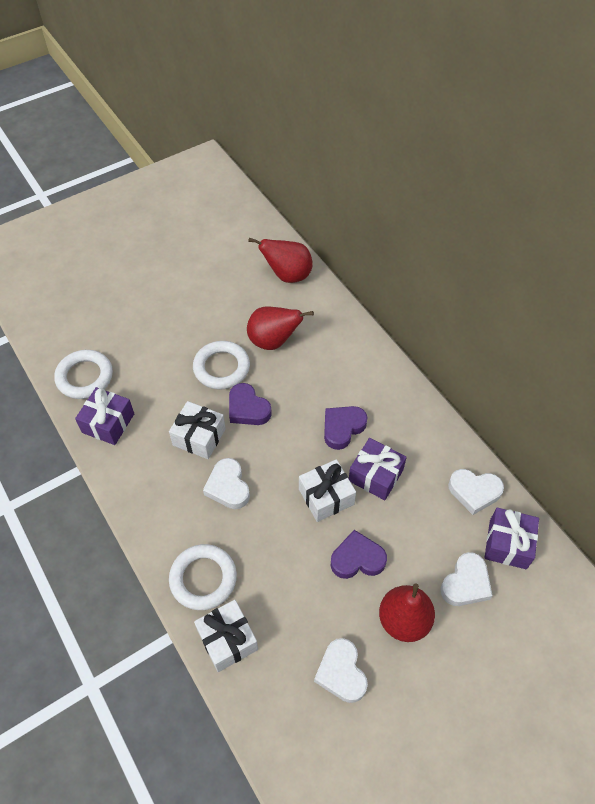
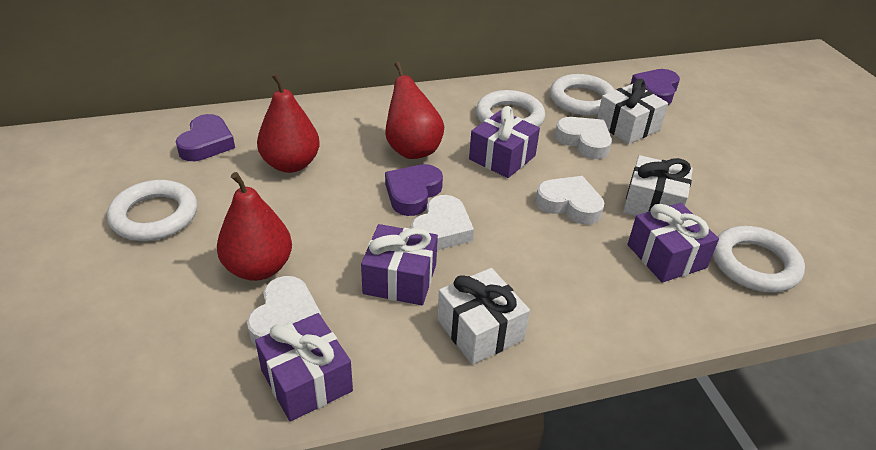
purple gift: 3 -> 4
white ring: 3 -> 4

